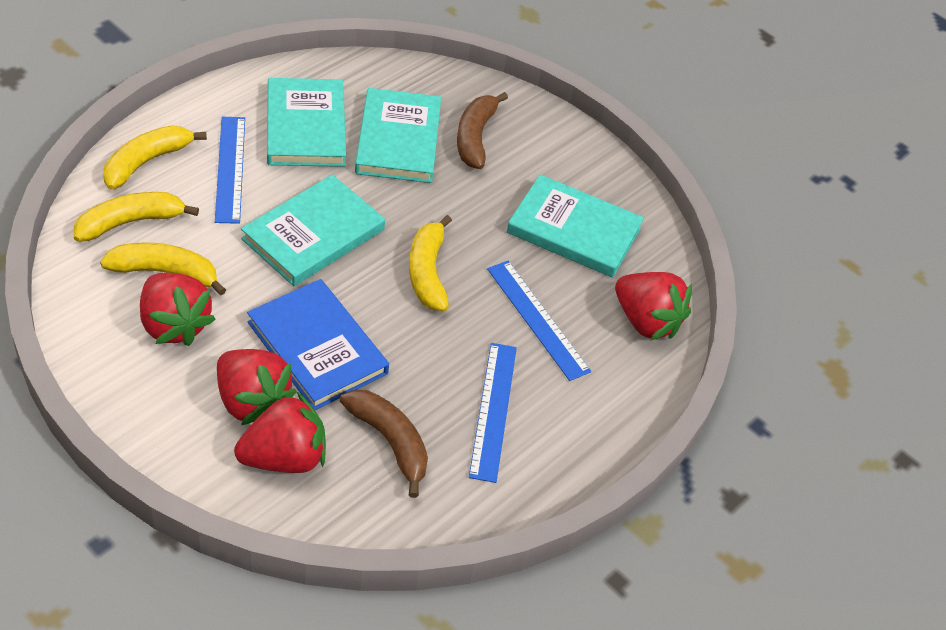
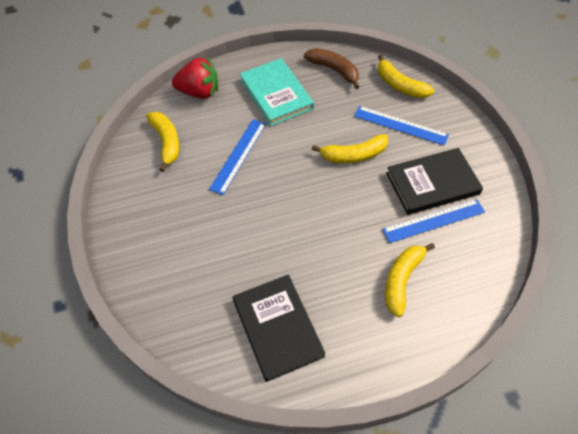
black book: 0 -> 2
blue book: 1 -> 0
brown banana: 2 -> 1
red strawberry: 4 -> 1
turquoise book: 4 -> 1

